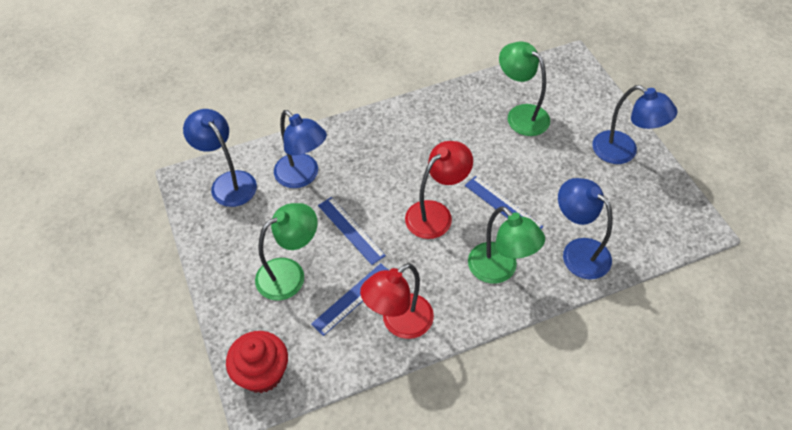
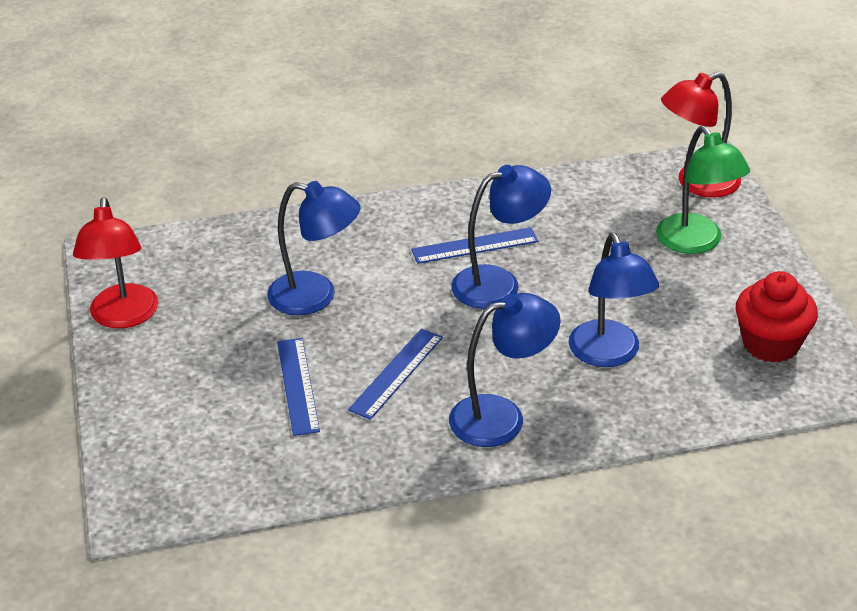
green lamp: 3 -> 1

